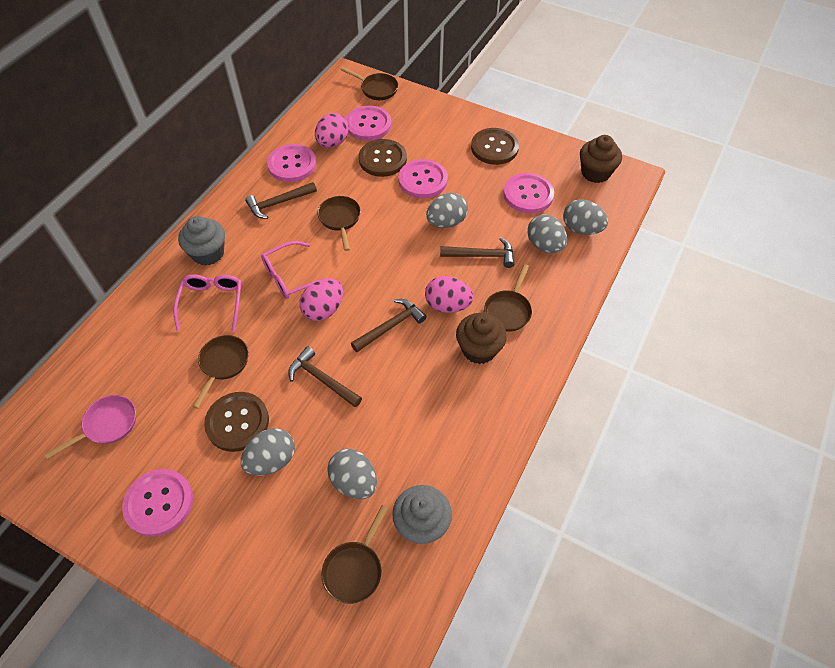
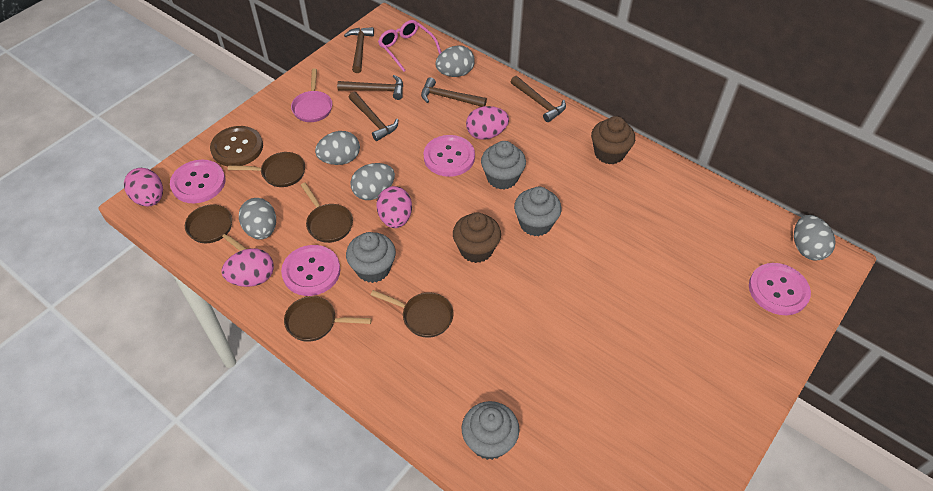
brown button: 3 -> 1
brown hammer: 4 -> 5
grey cupcake: 2 -> 4
pink button: 5 -> 4
pink egg: 3 -> 4
pink glasses: 2 -> 1

